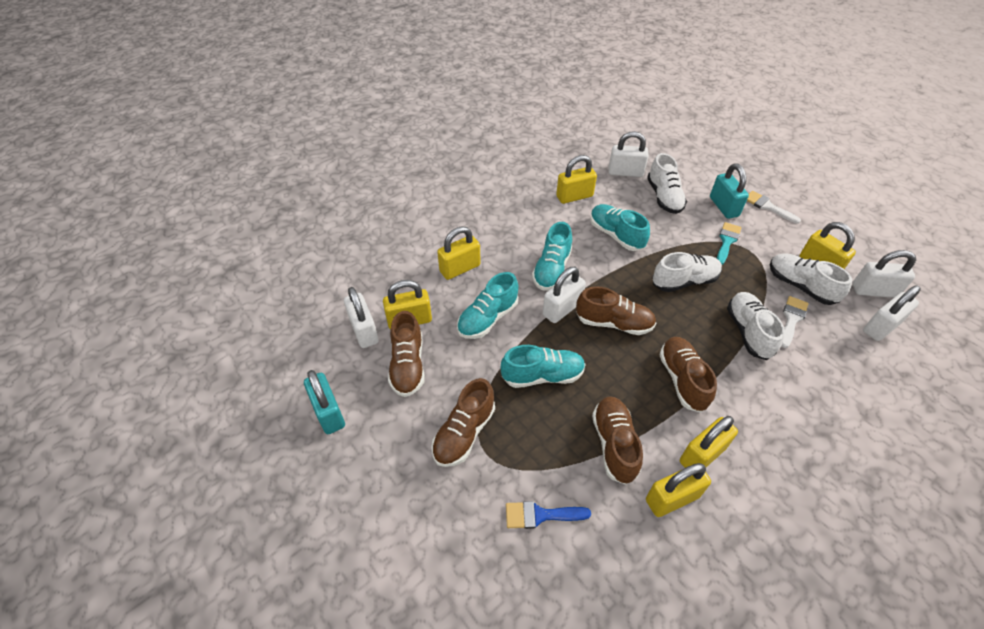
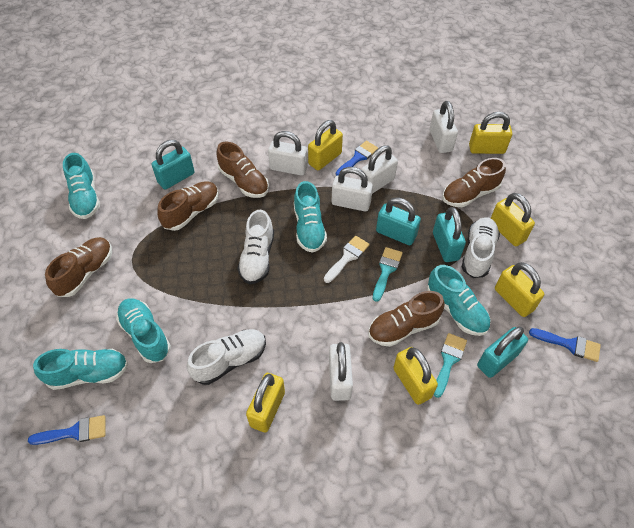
blue brush: 1 -> 3
turquoise brush: 1 -> 2
turquoise padlock: 2 -> 4
turquoise shoe: 4 -> 5
white brush: 2 -> 1
white shoe: 4 -> 3

